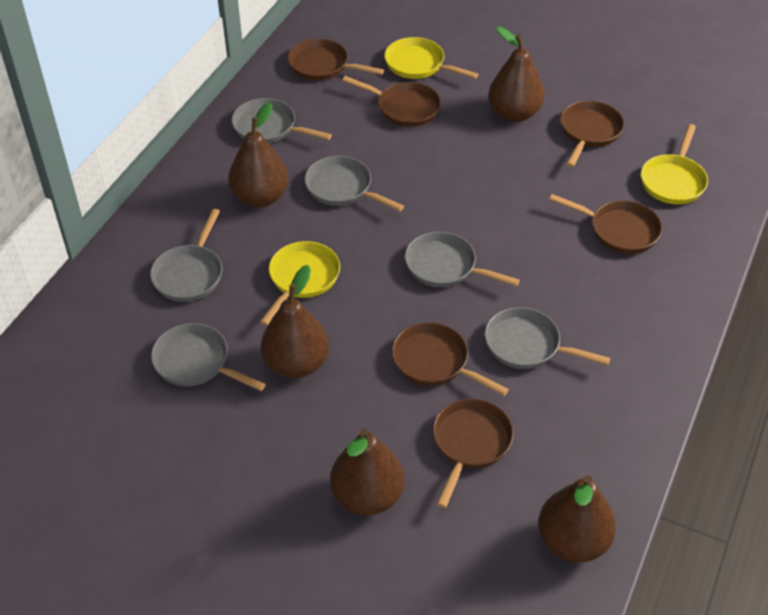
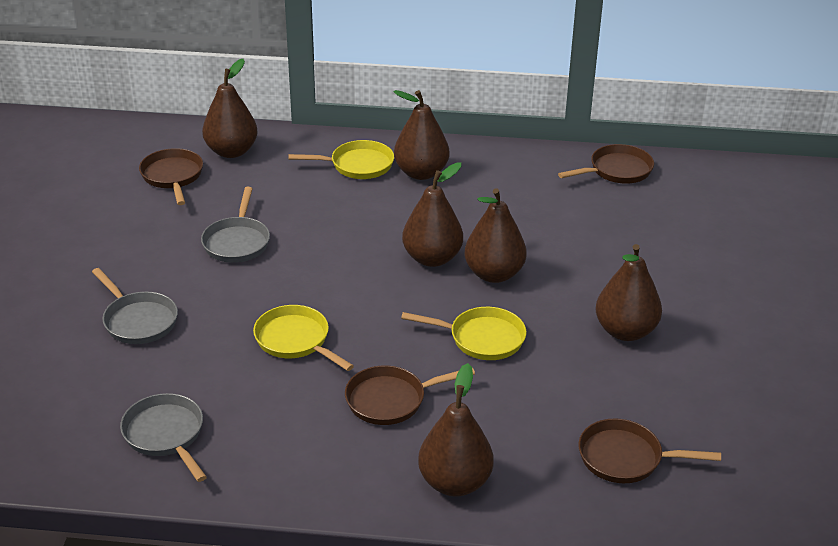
brown pan: 6 -> 4
brown pear: 5 -> 6
grey pan: 6 -> 3

